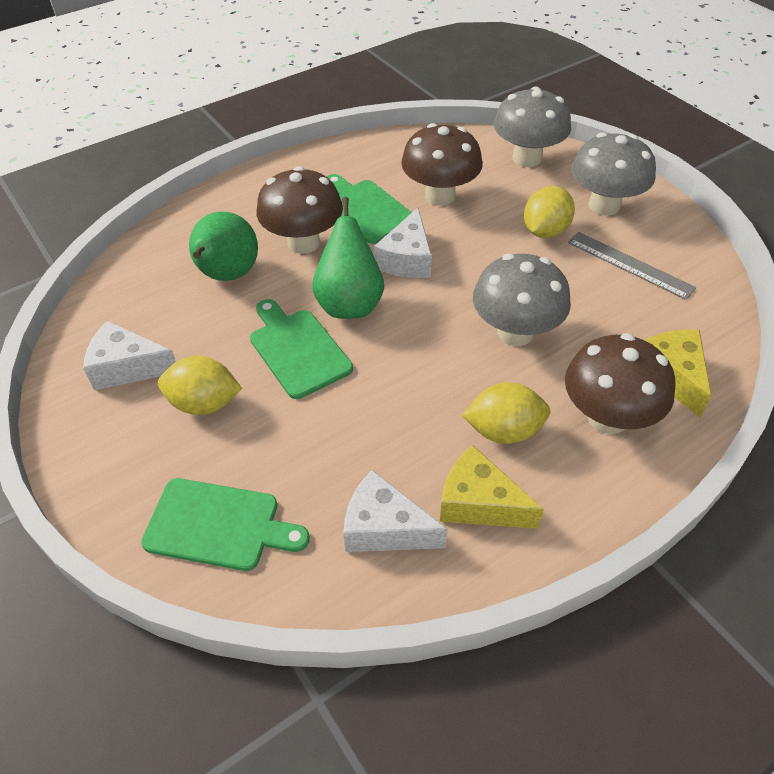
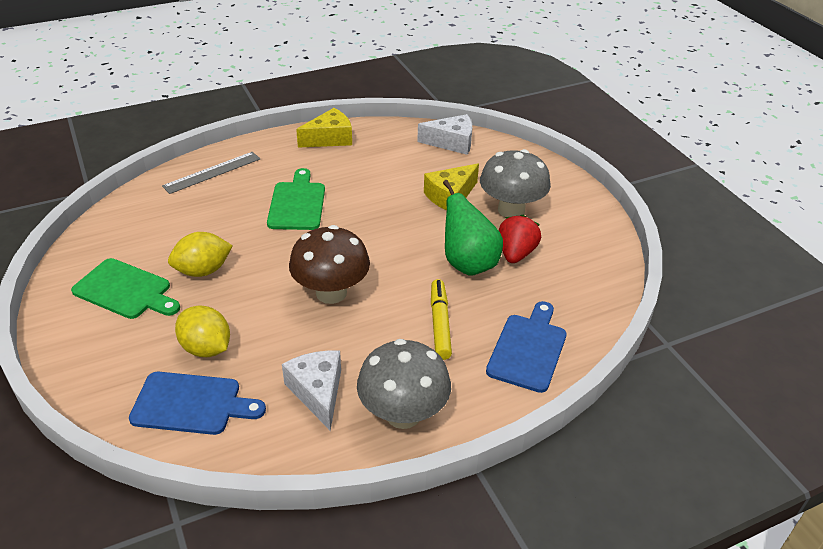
blue cutting board: 0 -> 2
brown mushroom: 3 -> 1
green cutting board: 3 -> 2
green pear: 2 -> 1
grey mushroom: 3 -> 2
red strawberry: 0 -> 1
white cheese: 3 -> 2
yellow lemon: 3 -> 2
yellow marker: 0 -> 1

